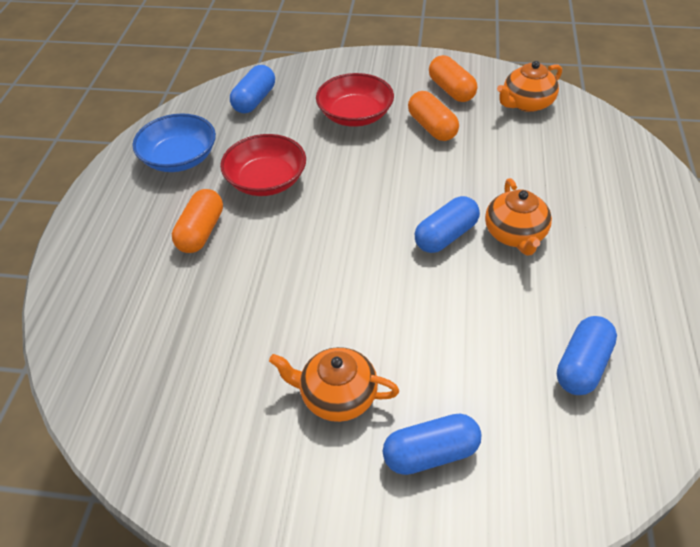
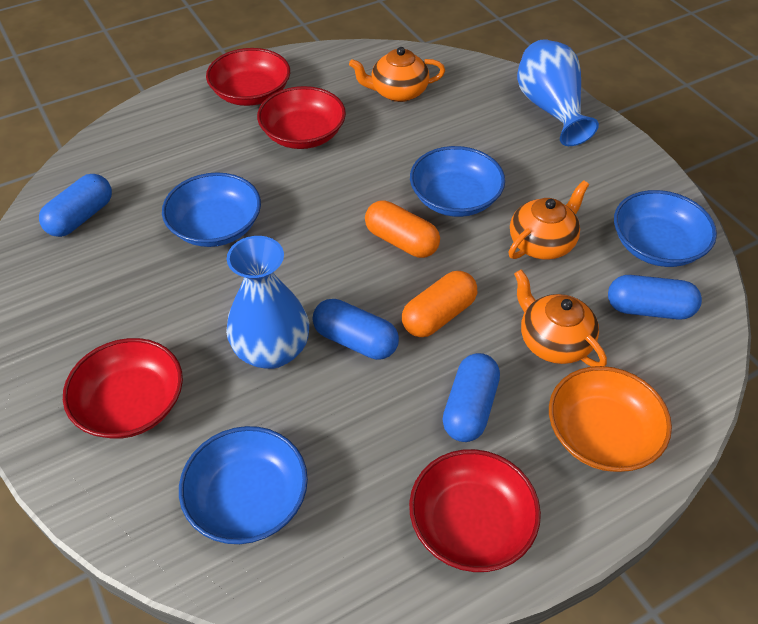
blue bowl: 1 -> 4
blue vase: 0 -> 2
orange bowl: 0 -> 1
orange capsule: 3 -> 2
red bowl: 2 -> 4

